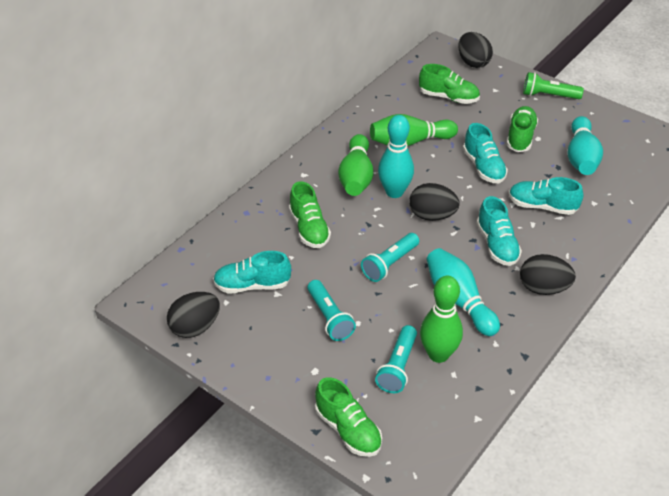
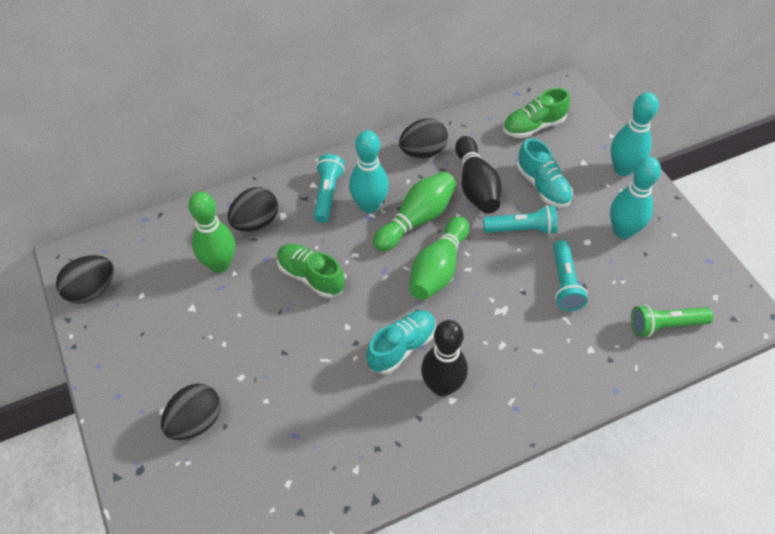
black bowling pin: 0 -> 2
green shoe: 4 -> 2
turquoise shoe: 4 -> 2

